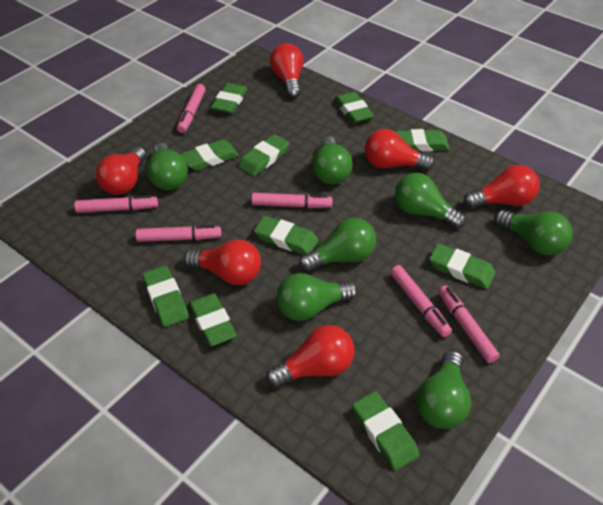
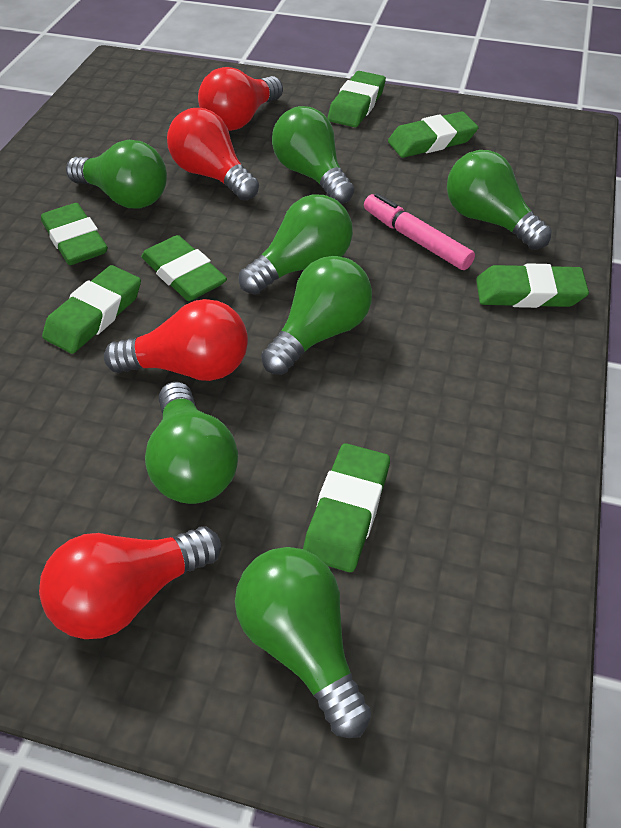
green eraser: 10 -> 7
pink marker: 6 -> 1
red light bulb: 6 -> 4

